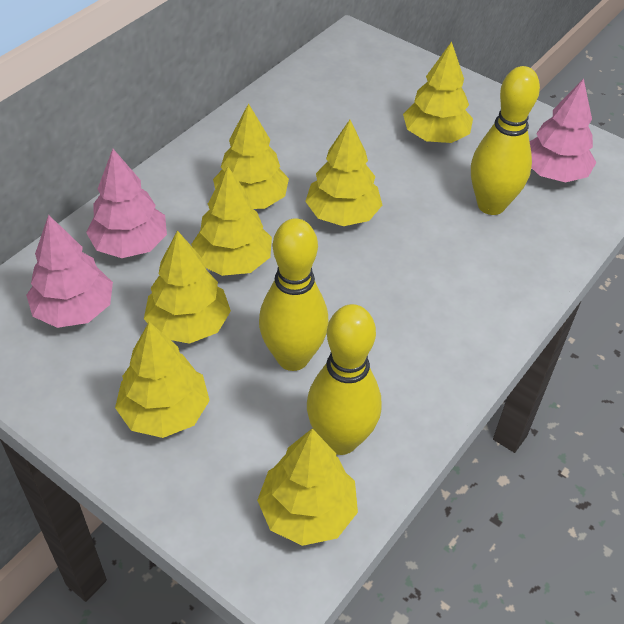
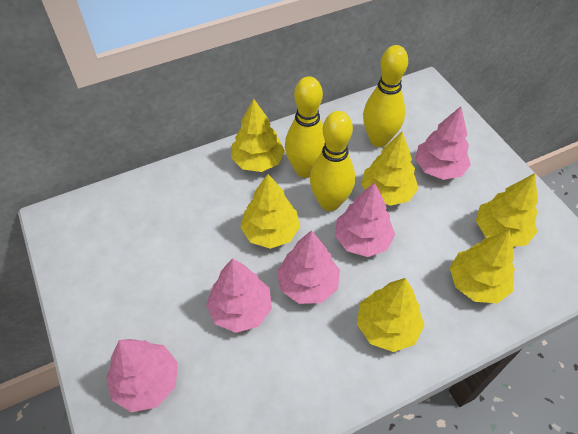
pink tree: 3 -> 5
yellow tree: 7 -> 6

